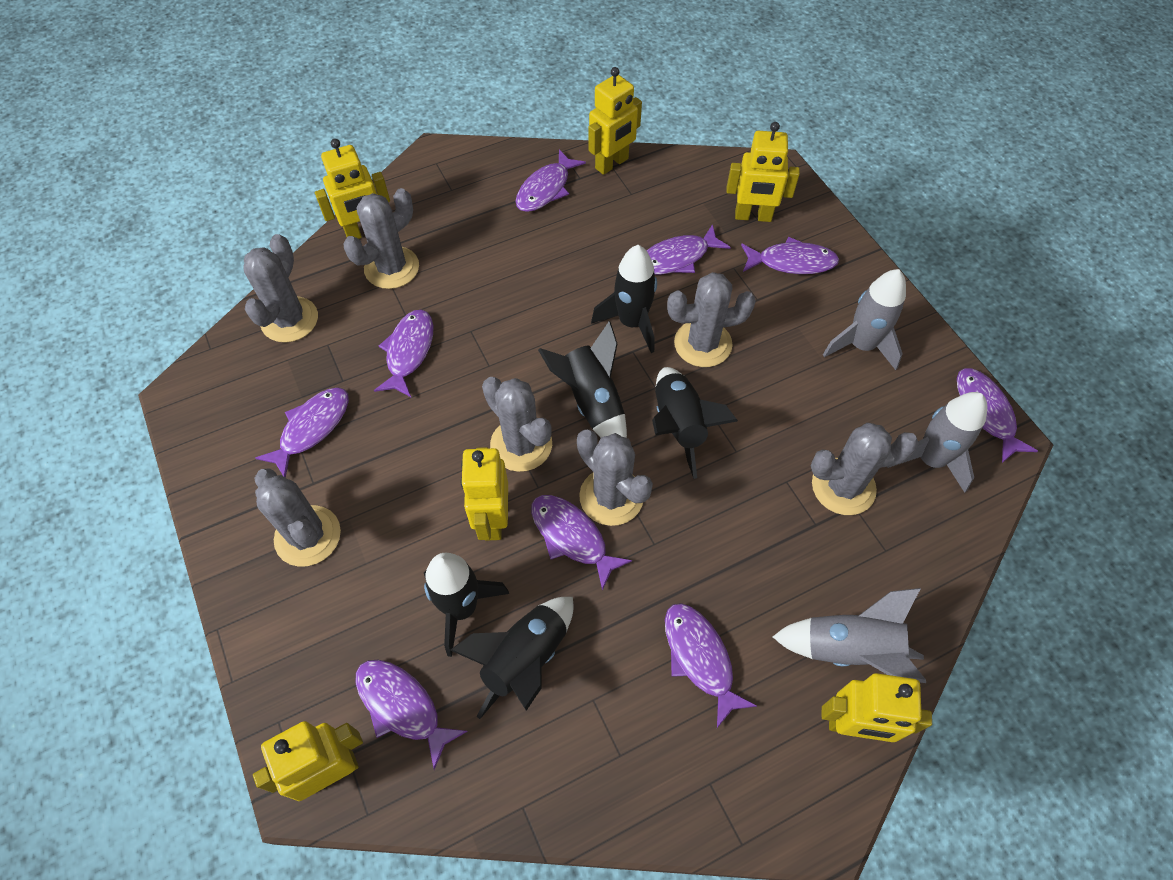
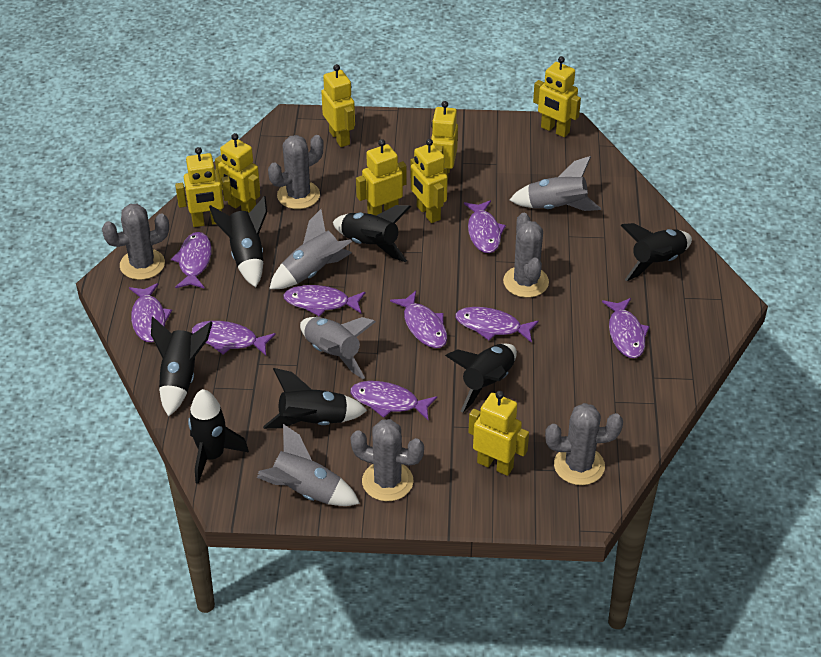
black rocket: 5 -> 7
grey cactus: 7 -> 5
grey rocket: 3 -> 4
yellow robot: 6 -> 8

